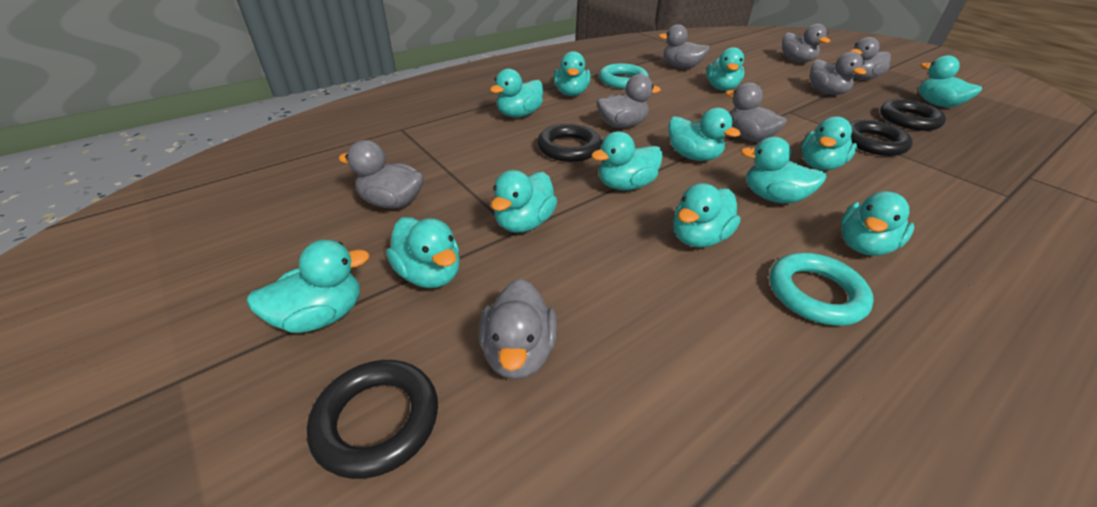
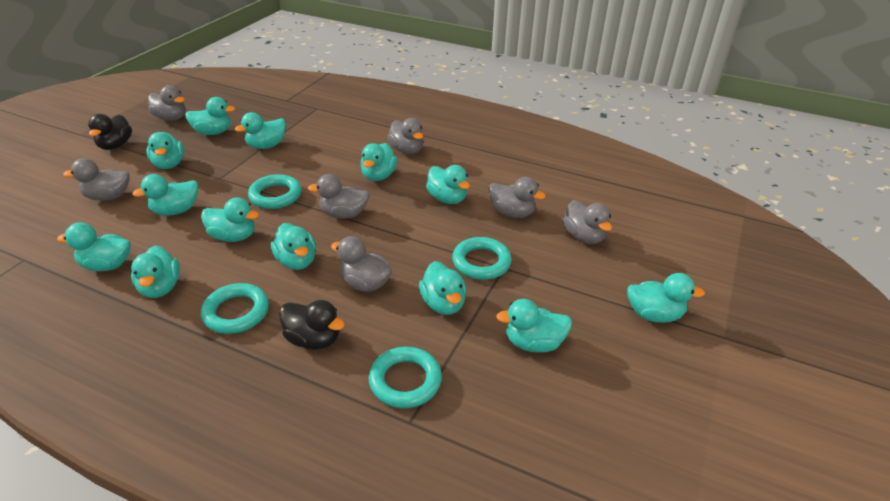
black duck: 0 -> 2
black ring: 4 -> 0
grey duck: 8 -> 7
turquoise ring: 2 -> 4

